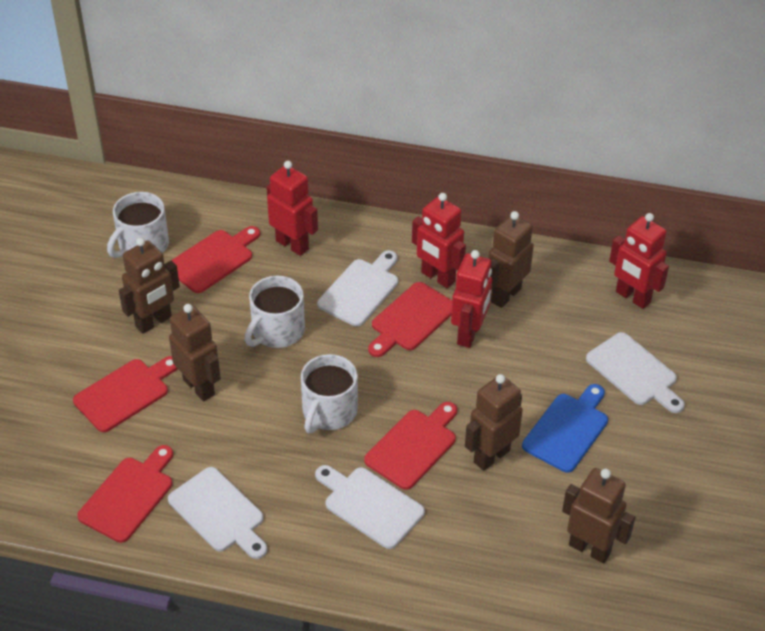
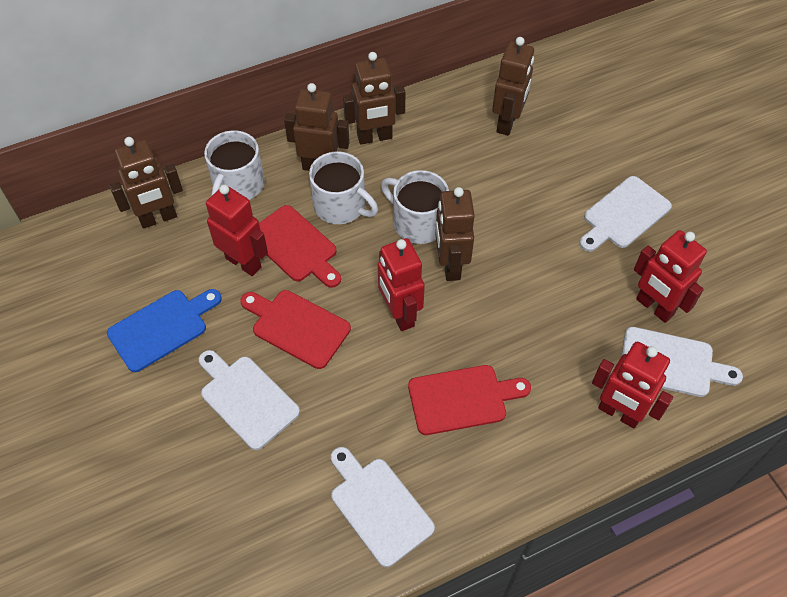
red cutting board: 5 -> 3

